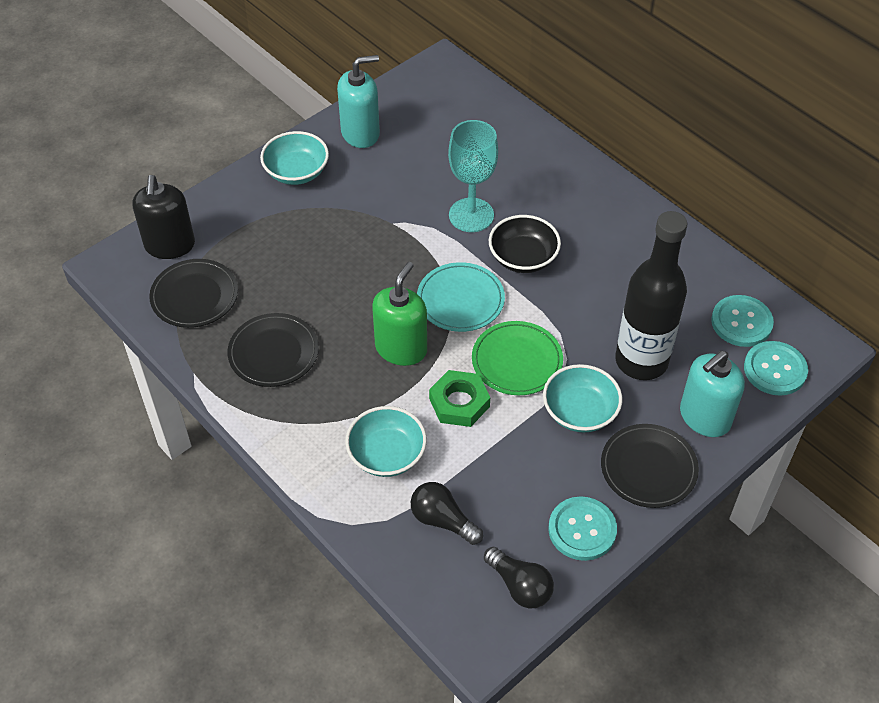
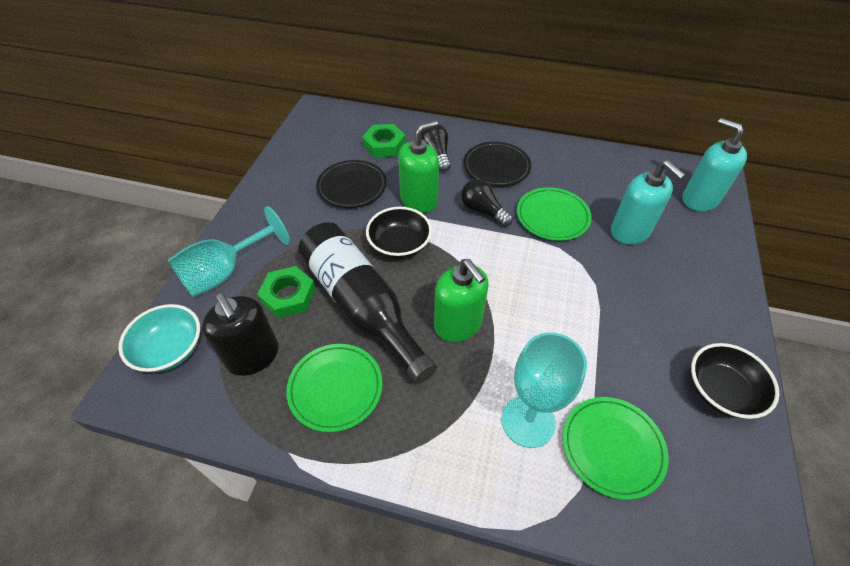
black bowl: 1 -> 2
black plate: 3 -> 2
green nut: 1 -> 2
green plate: 1 -> 3
green soap dispenser: 1 -> 2
turquoise bowl: 3 -> 1
turquoise button: 3 -> 0
turquoise goblet: 1 -> 2
turquoise plate: 1 -> 0

